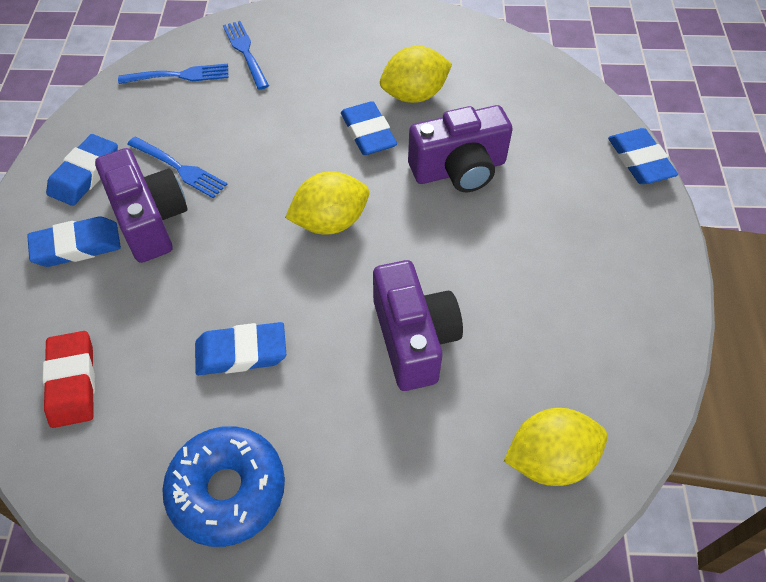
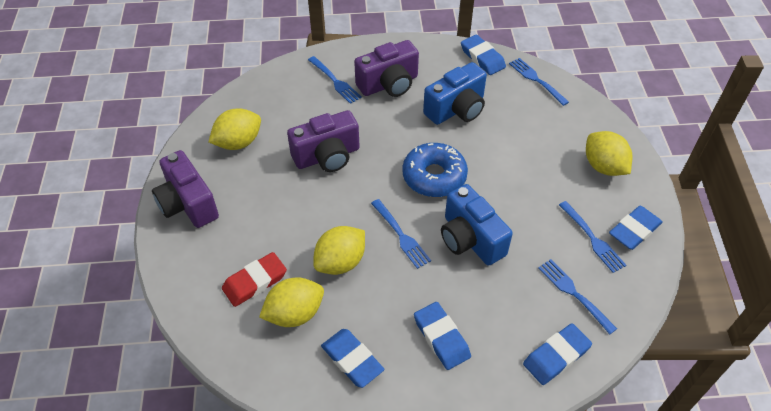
blue camera: 0 -> 2
blue fork: 3 -> 5
yellow lemon: 3 -> 4

